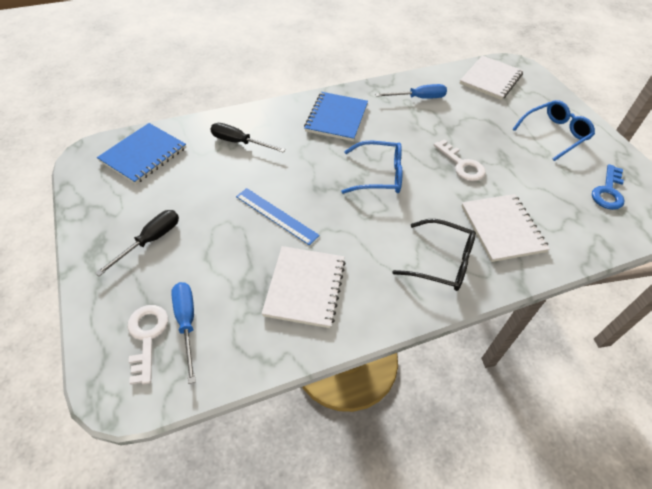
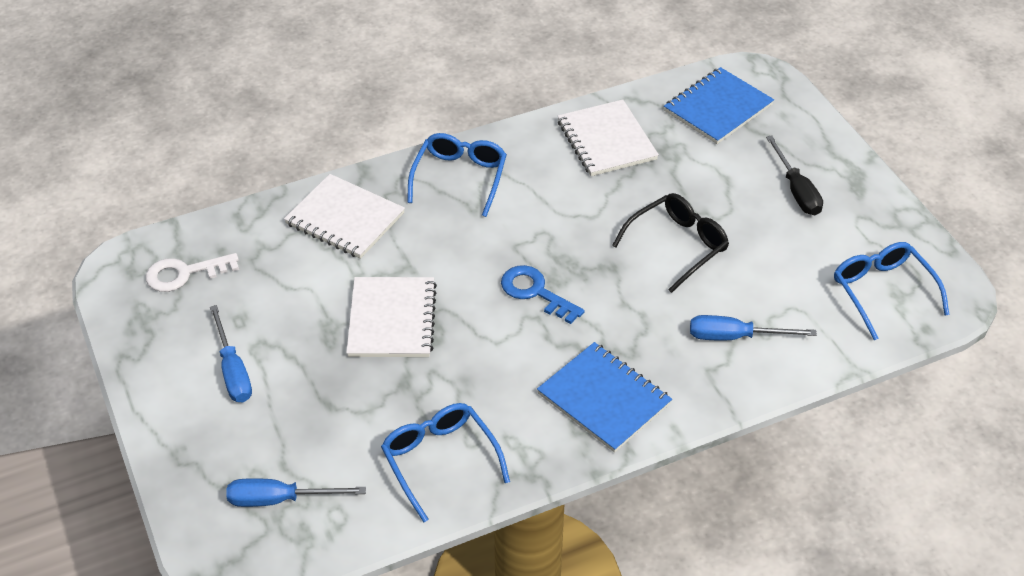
black screwdriver: 2 -> 1
blue glasses: 2 -> 3
blue ruler: 1 -> 0
blue screwdriver: 2 -> 3
white key: 2 -> 1

